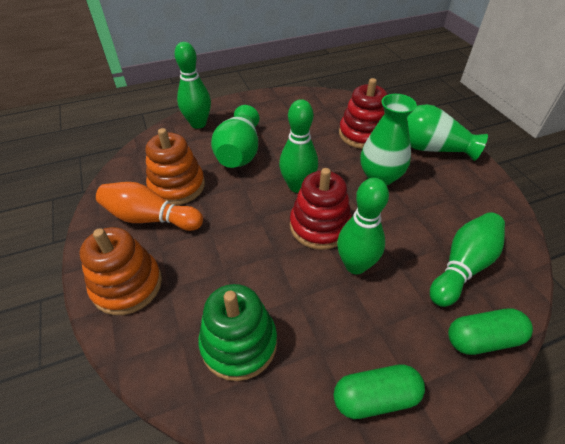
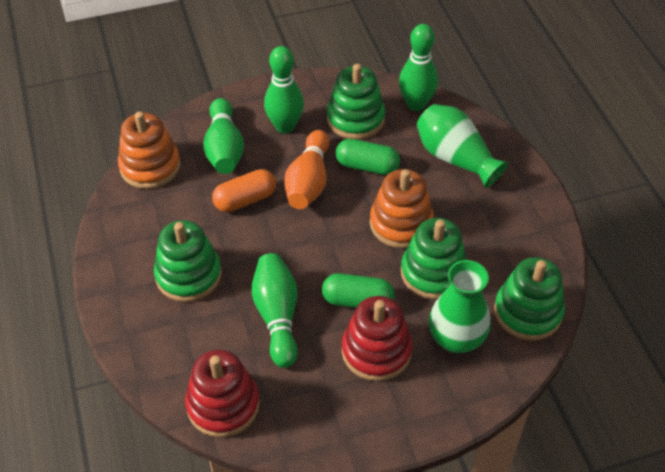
green stacking toy: 1 -> 4
green vase: 3 -> 2
orange capsule: 0 -> 1

